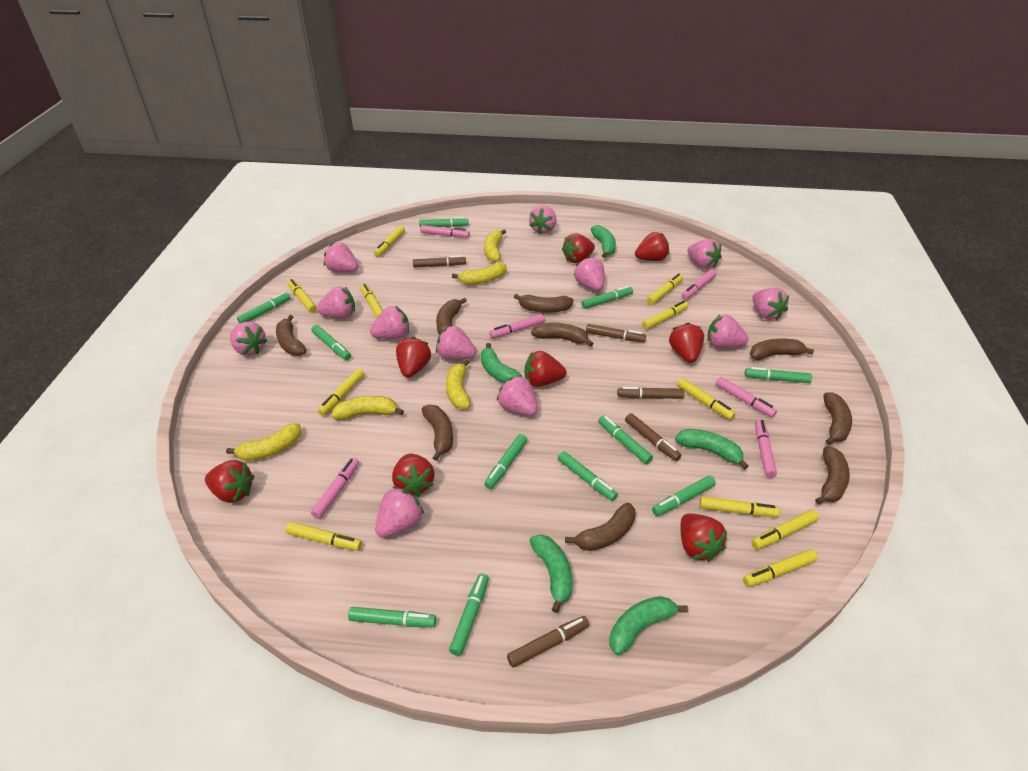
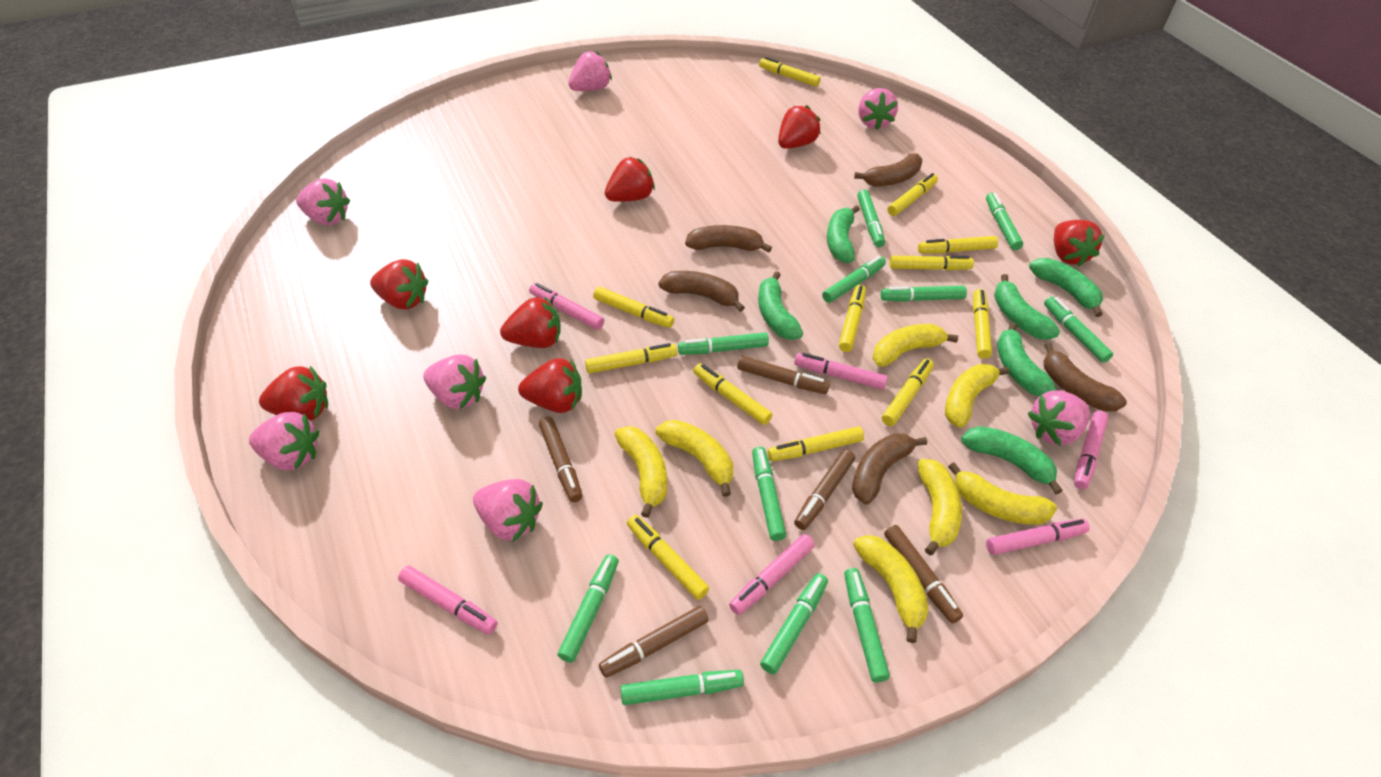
brown banana: 9 -> 5
green banana: 5 -> 6
pink strawberry: 12 -> 7
red strawberry: 8 -> 7
yellow banana: 5 -> 7
yellow marker: 11 -> 12

